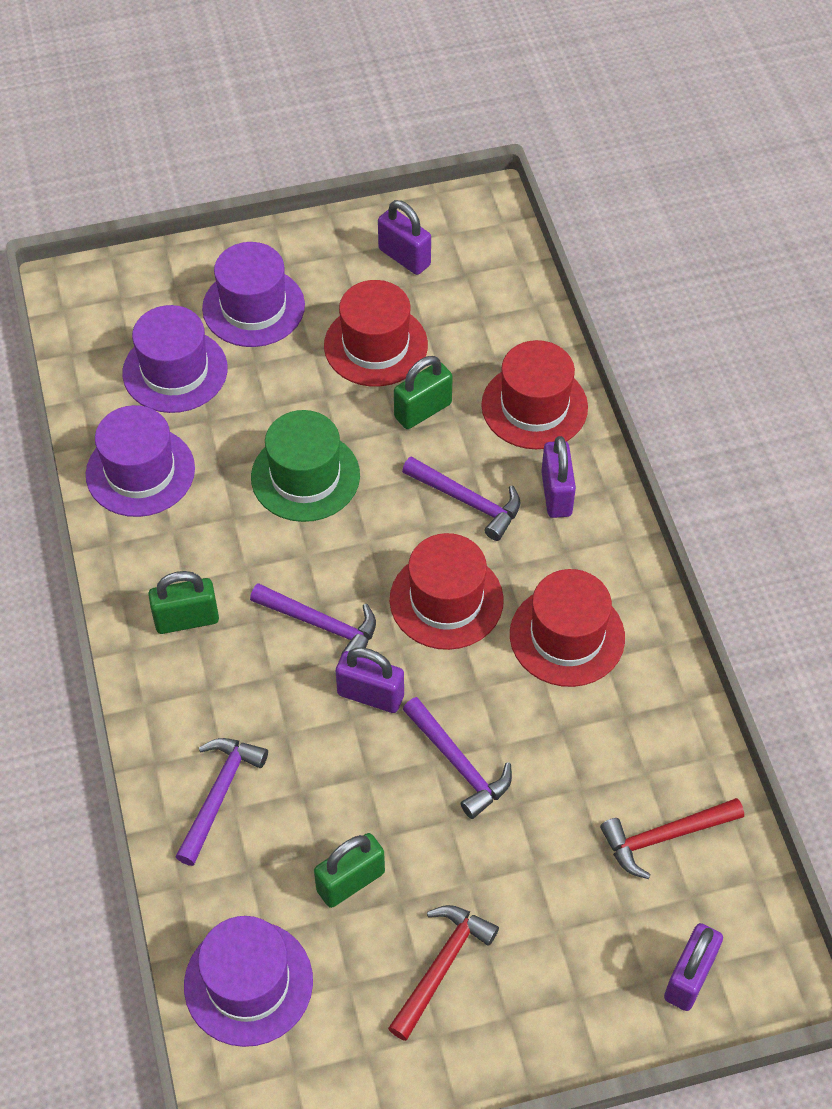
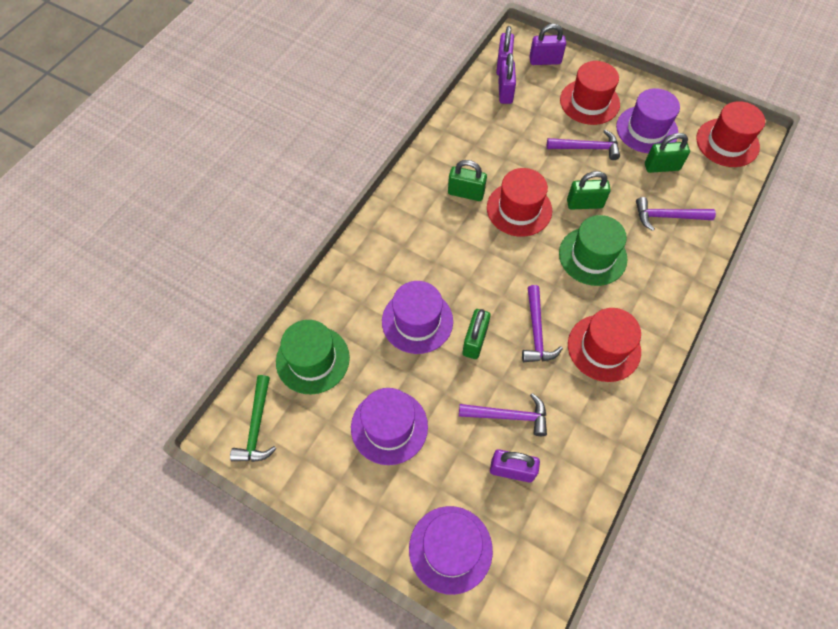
green hammer: 0 -> 1
green hat: 1 -> 2
green padlock: 3 -> 4
red hammer: 2 -> 0

